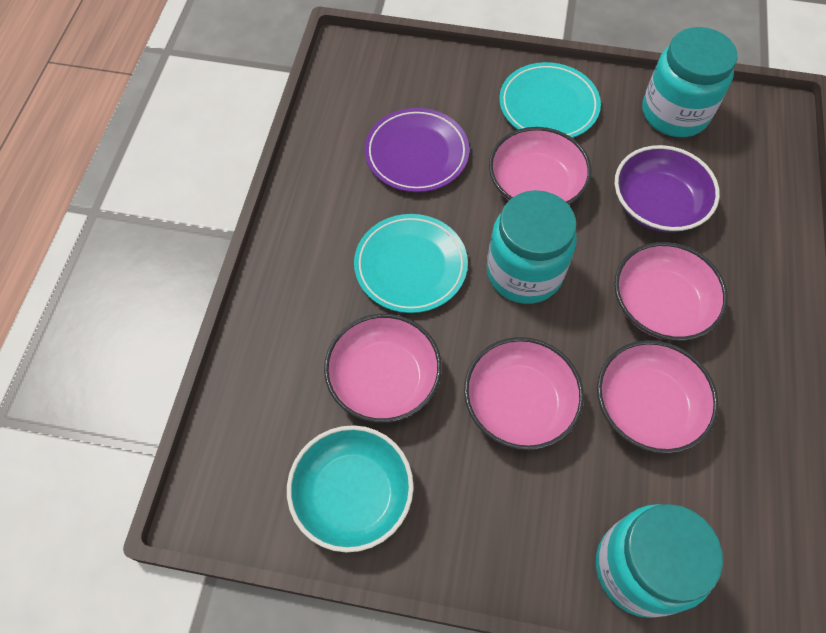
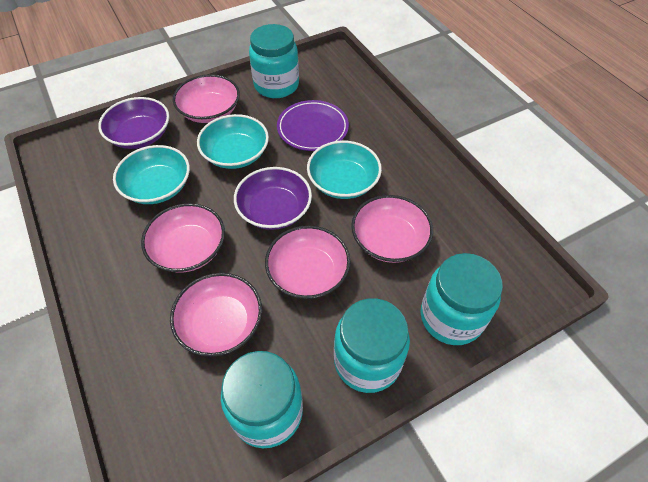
purple bowl: 1 -> 2
turquoise bowl: 1 -> 3
turquoise jar: 3 -> 4
turquoise plate: 2 -> 0

